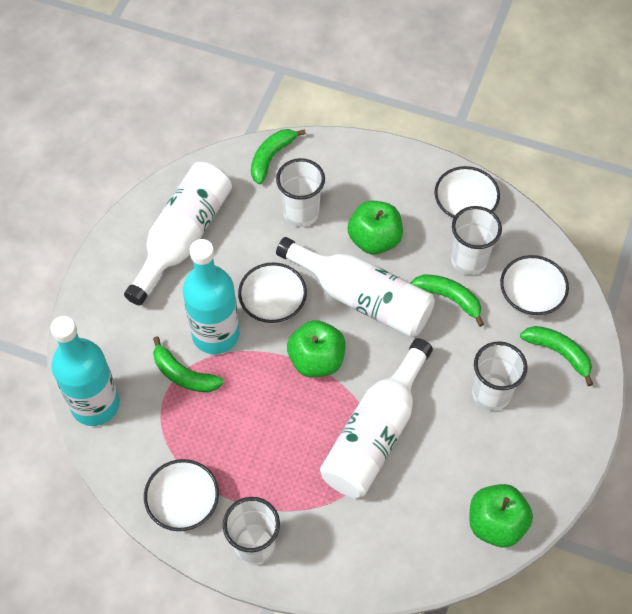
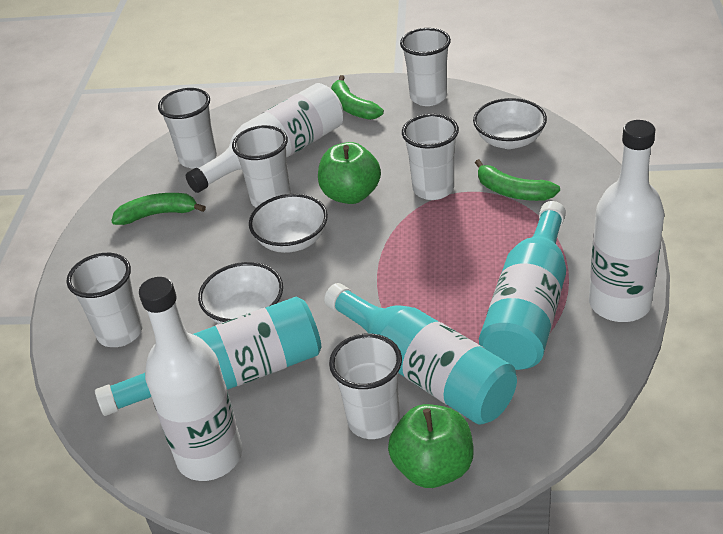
green apple: 3 -> 2
green banana: 4 -> 3
turquoise bottle: 2 -> 3
white bowl: 4 -> 3
white cup: 4 -> 6

